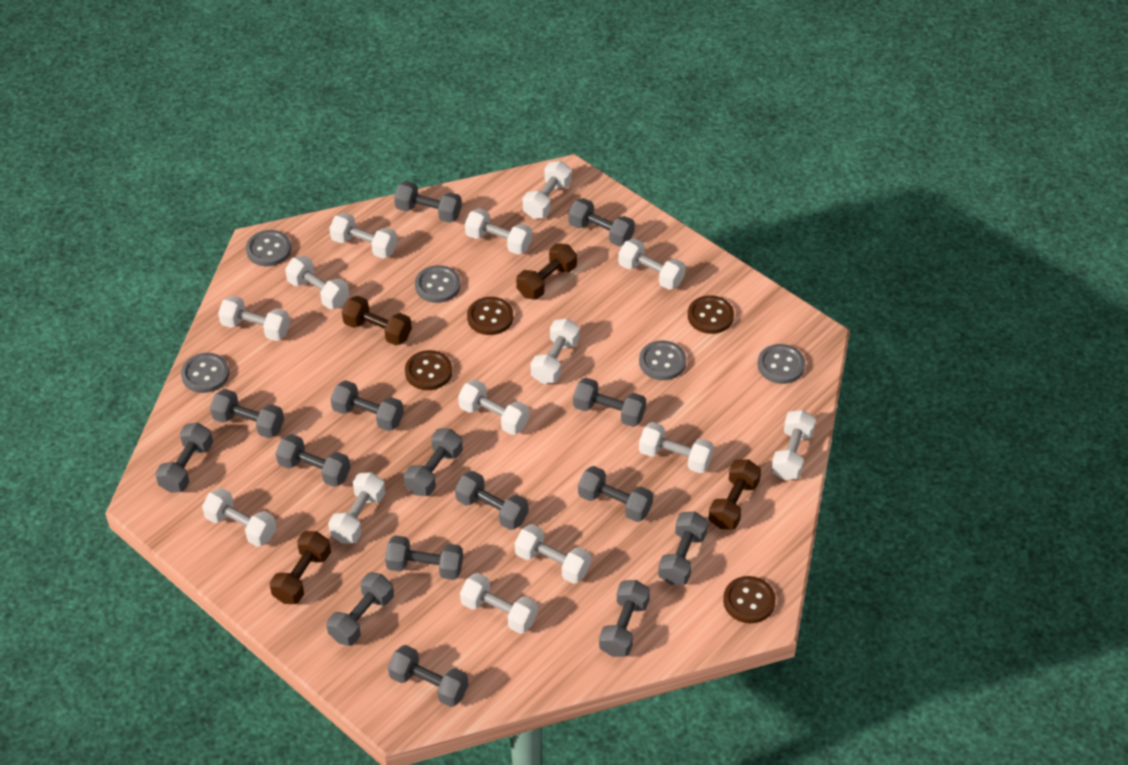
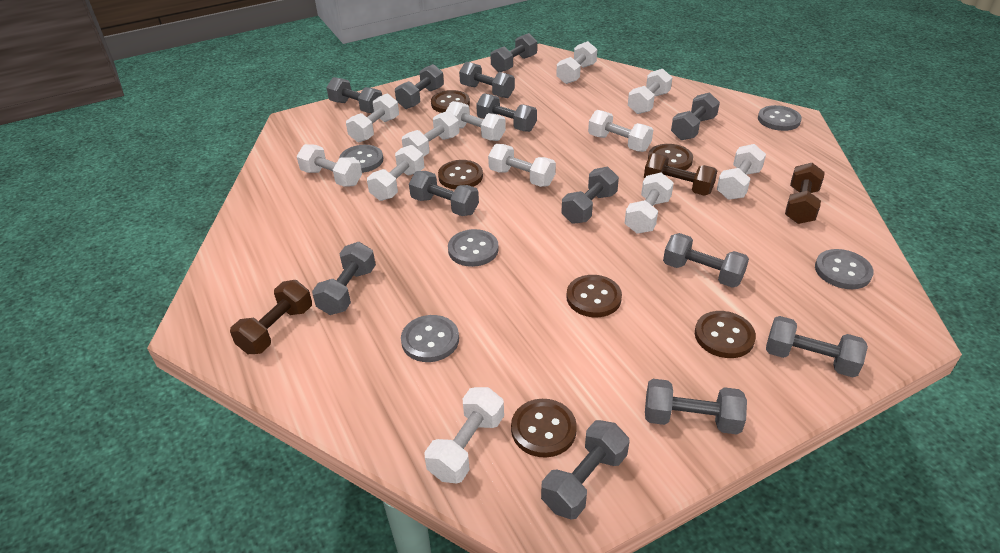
brown button: 4 -> 6
brown dumbbell: 4 -> 3
grey dumbbell: 15 -> 13
white dumbbell: 14 -> 12

